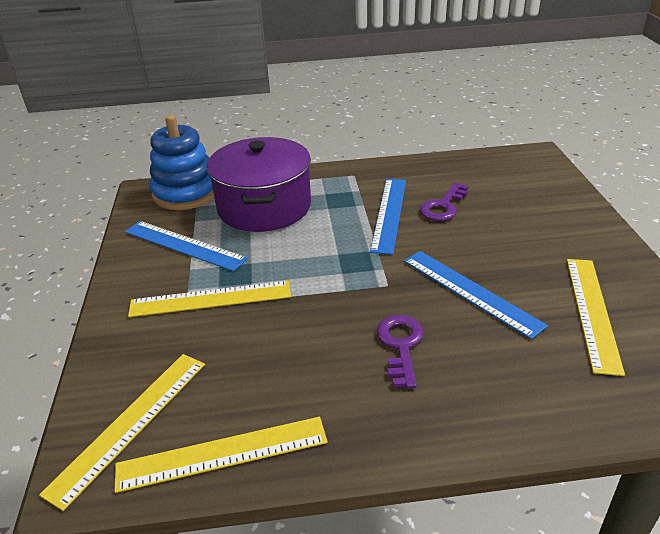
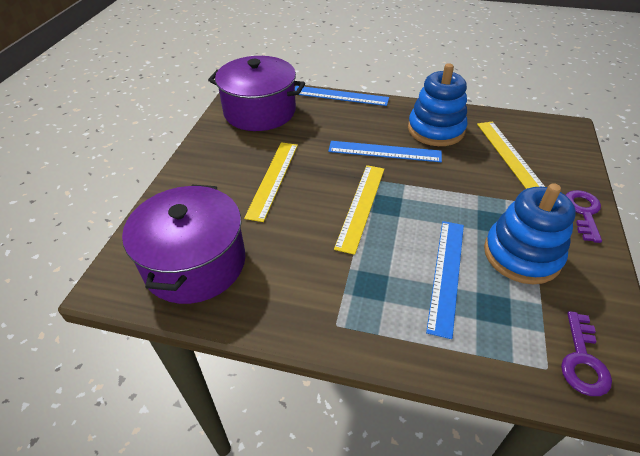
blue stacking toy: 1 -> 2
purple pot: 1 -> 2
yellow ruler: 4 -> 3

